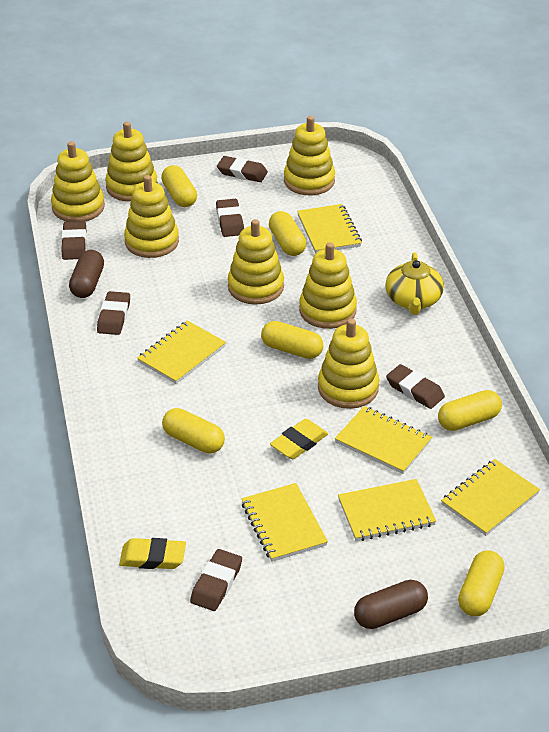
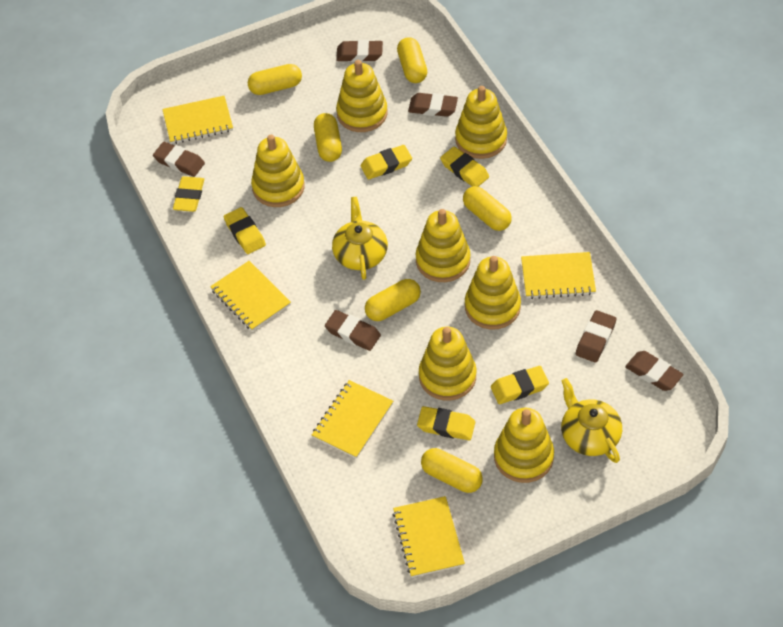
brown capsule: 2 -> 0
yellow eraser: 2 -> 6
yellow notebook: 6 -> 5
yellow teapot: 1 -> 2

